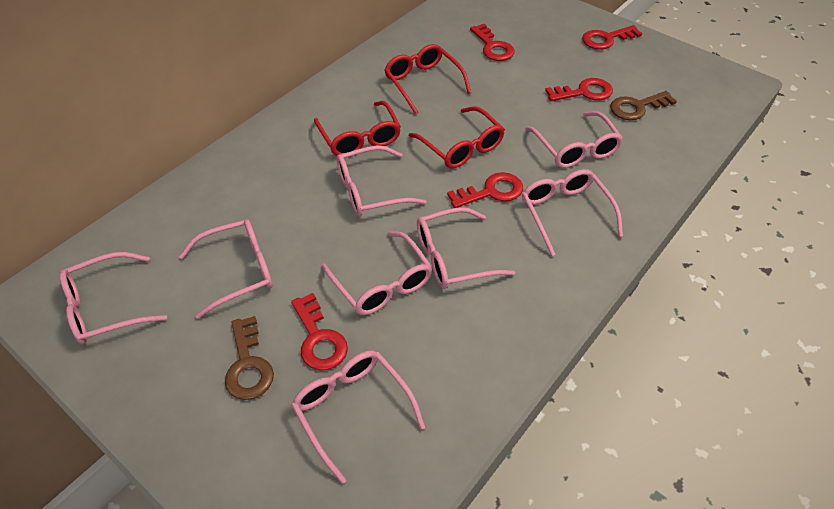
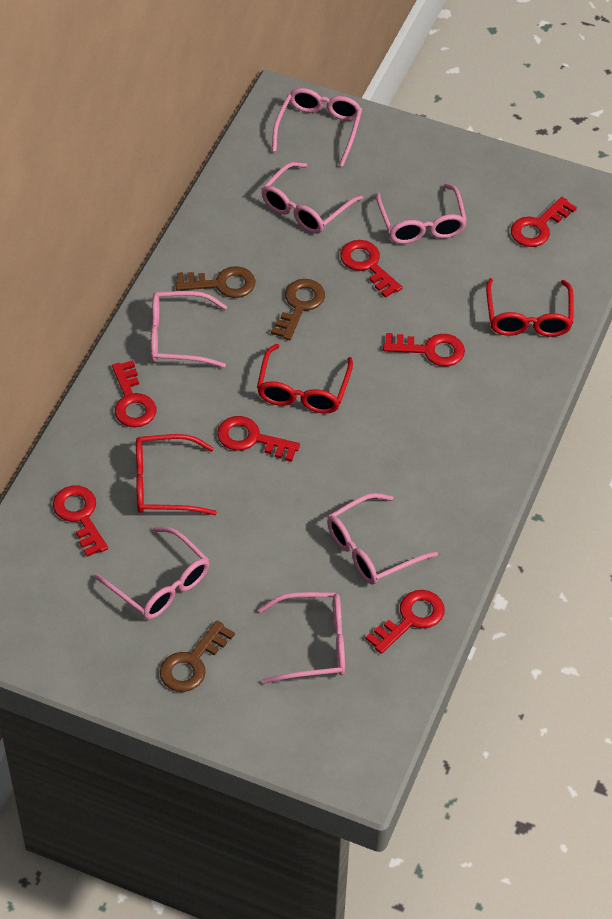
brown key: 2 -> 3
pink glasses: 8 -> 7
red key: 5 -> 7

